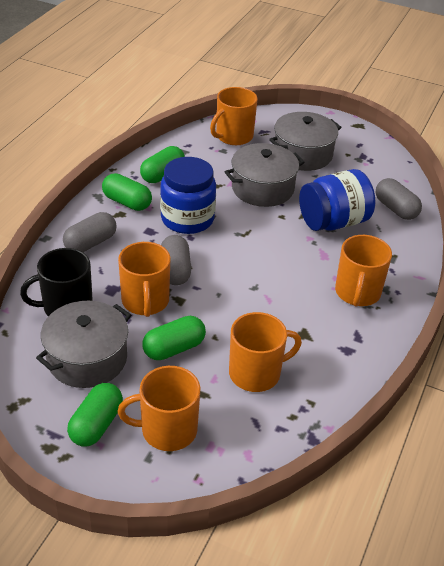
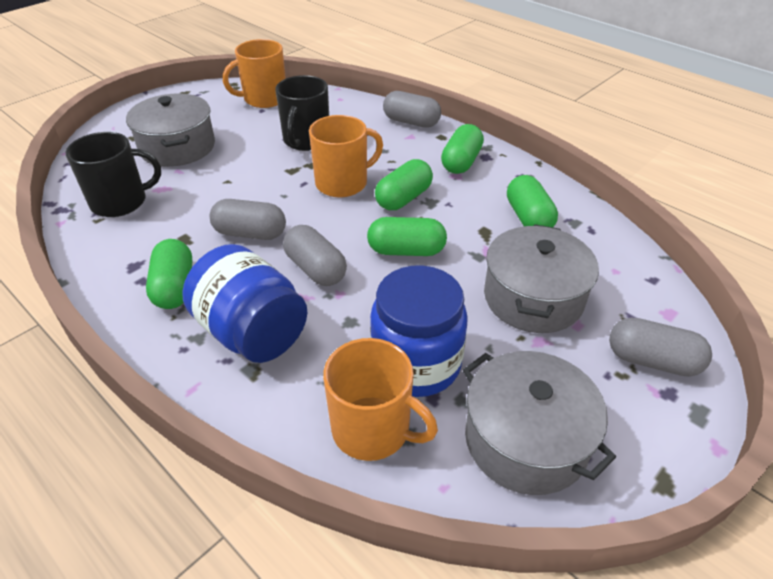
black mug: 1 -> 2
green capsule: 4 -> 5
grey capsule: 3 -> 4
orange mug: 5 -> 3

